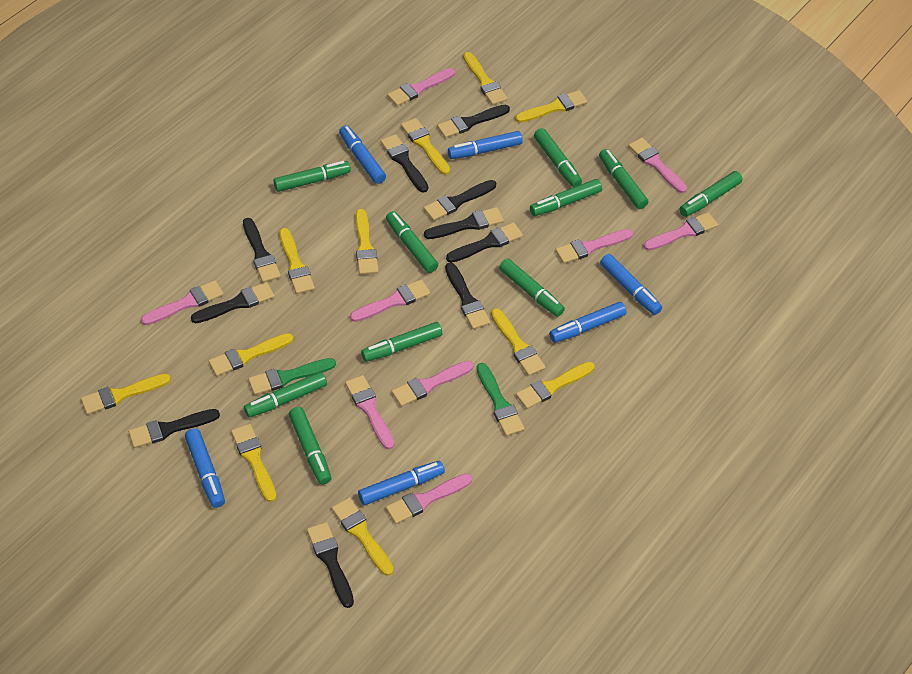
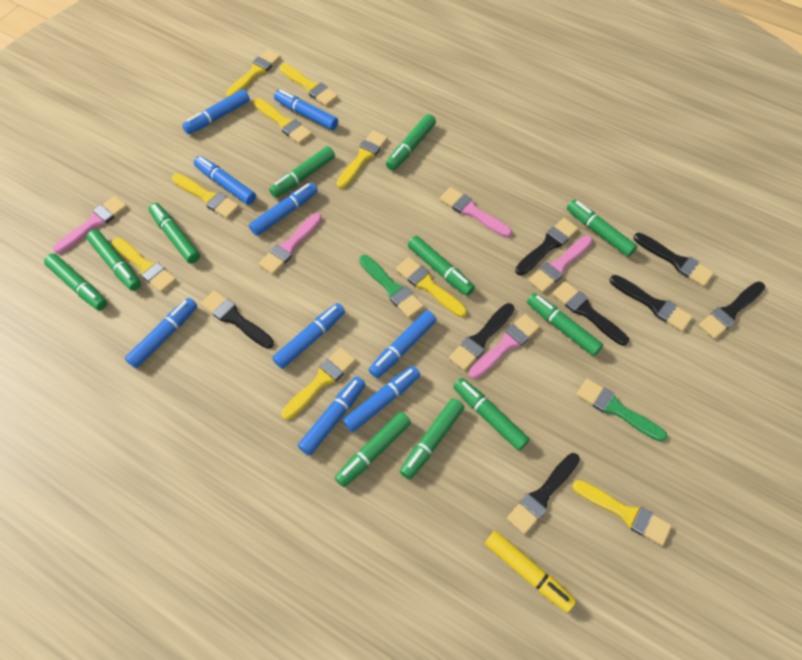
black brush: 10 -> 8
blue marker: 6 -> 9
green marker: 10 -> 11
pink brush: 9 -> 5
yellow brush: 11 -> 9
yellow marker: 0 -> 1

